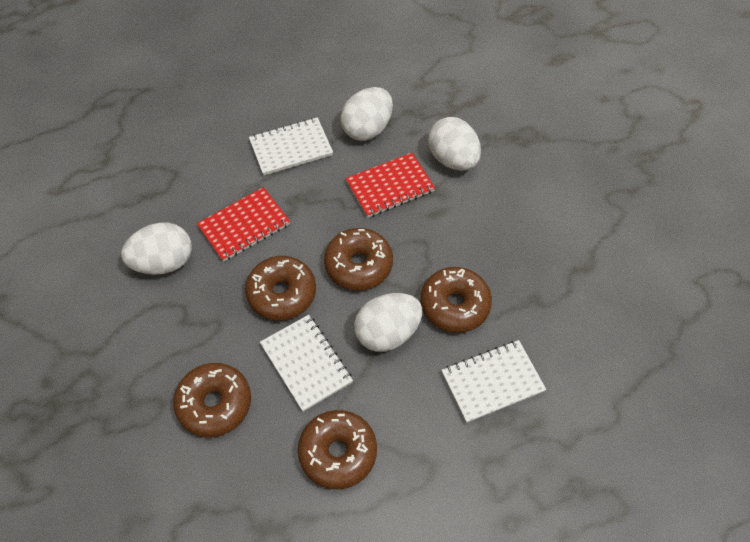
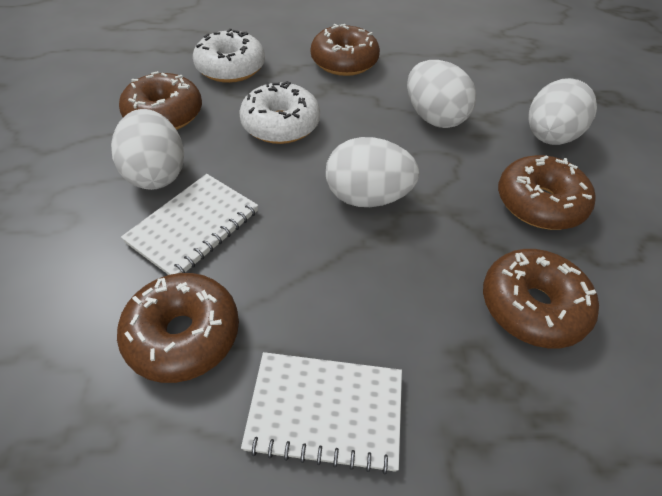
red notebook: 2 -> 0
white donut: 0 -> 2
white notebook: 3 -> 2

